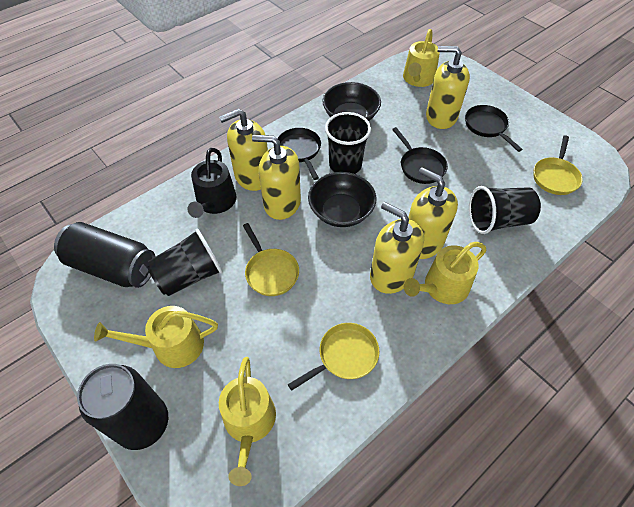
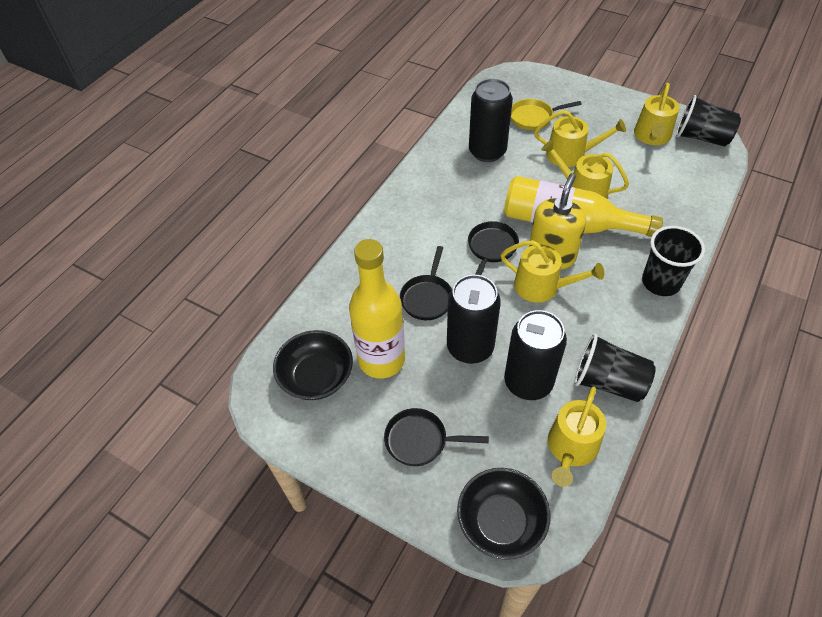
black can: 2 -> 3
black watering can: 1 -> 0
yellow bottle: 0 -> 2
yellow pan: 3 -> 1
yellow soap dispenser: 5 -> 1
yellow watering can: 4 -> 5

